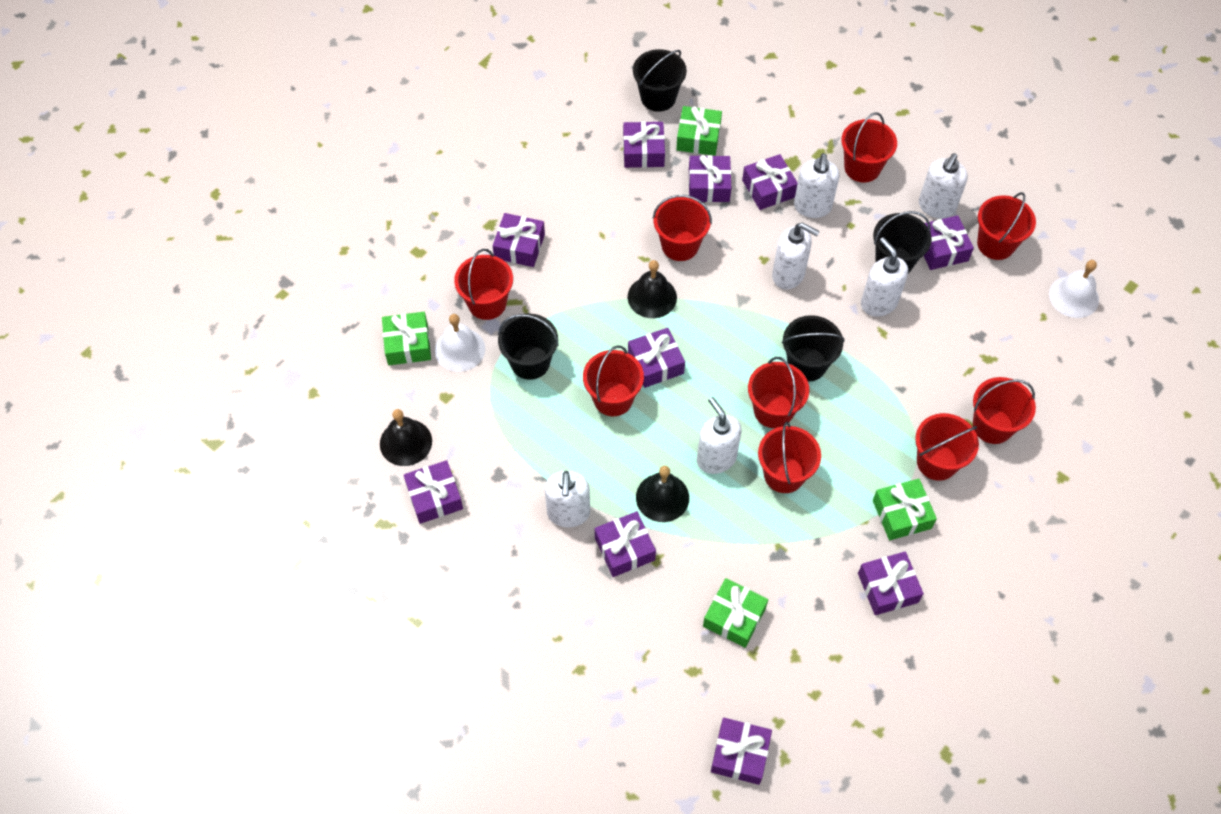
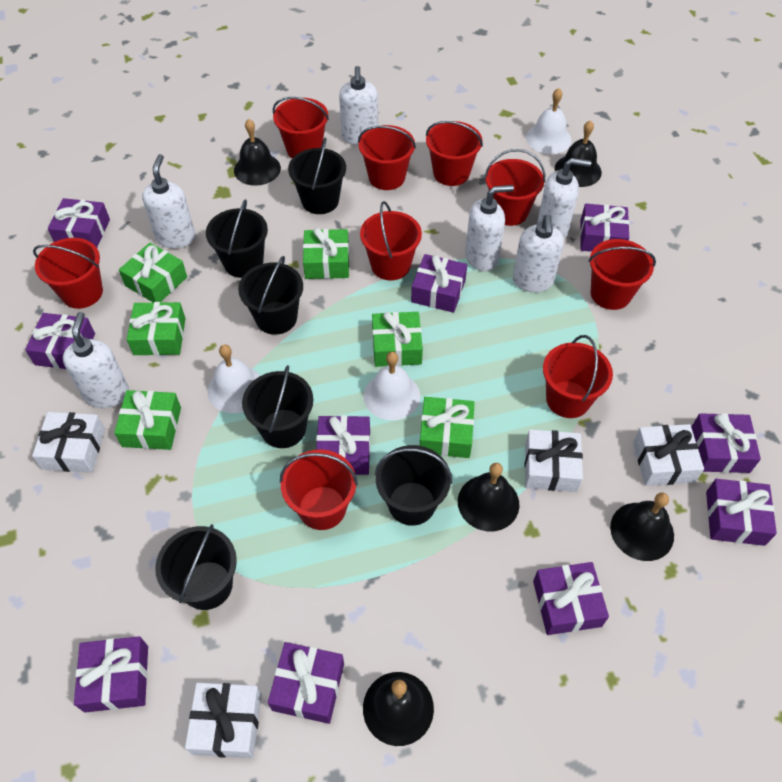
black bell: 3 -> 5
black bucket: 4 -> 6
green gift: 4 -> 6
white bell: 2 -> 3
white gift: 0 -> 4

